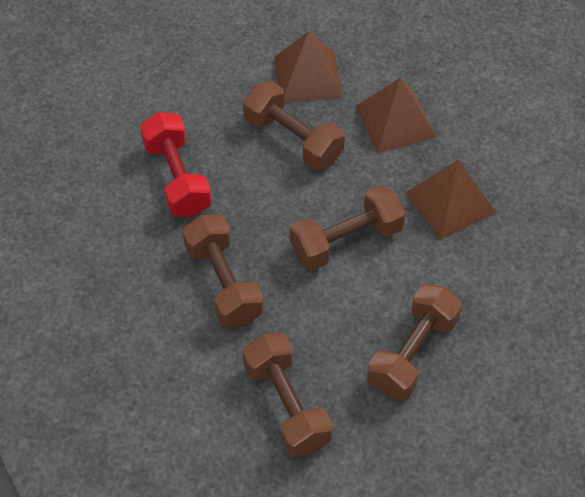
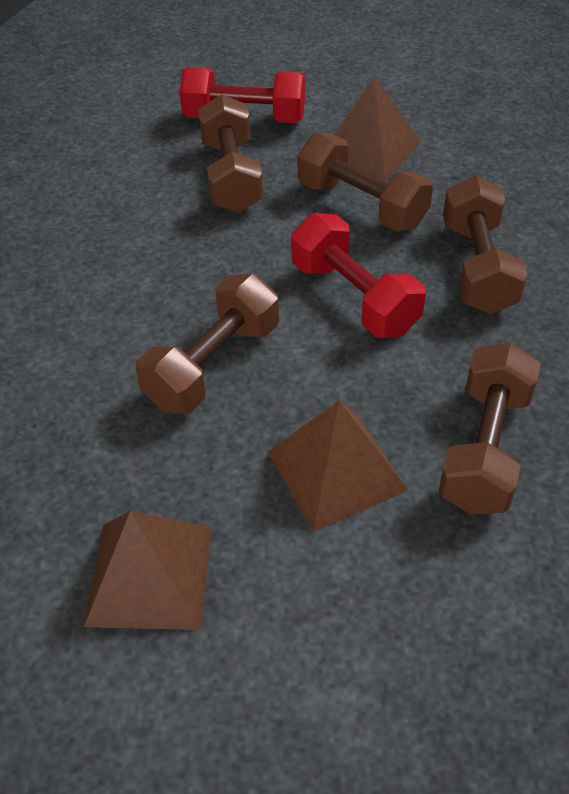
red dumbbell: 1 -> 2

